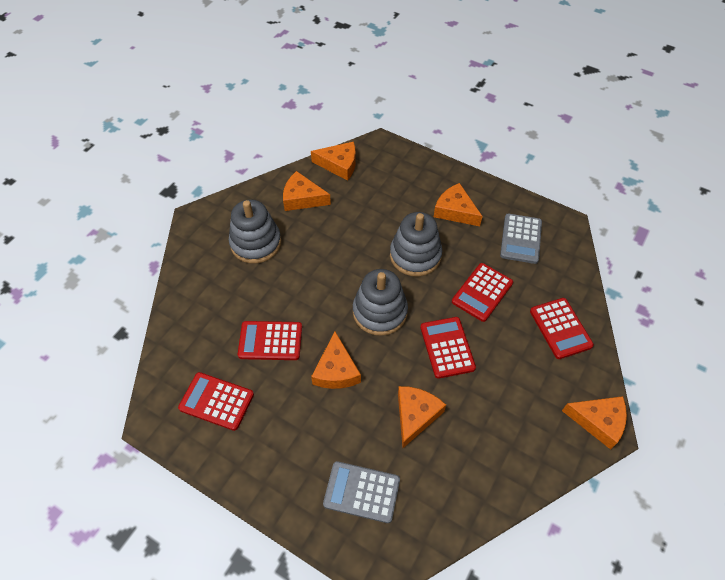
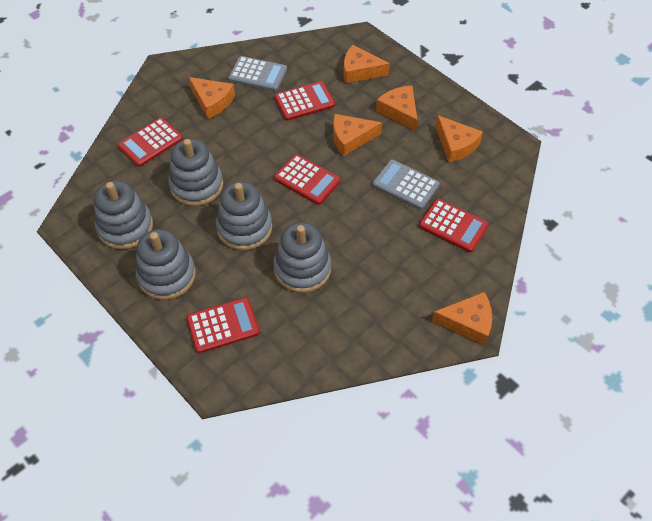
grey stacking toy: 3 -> 5

